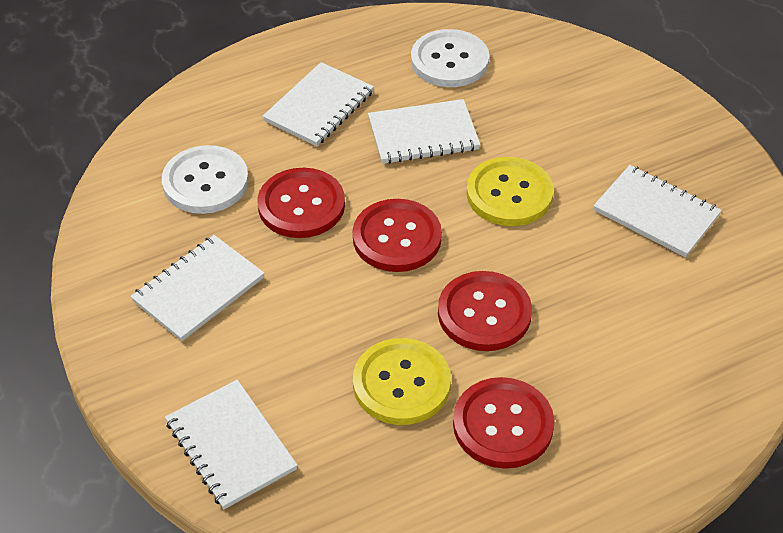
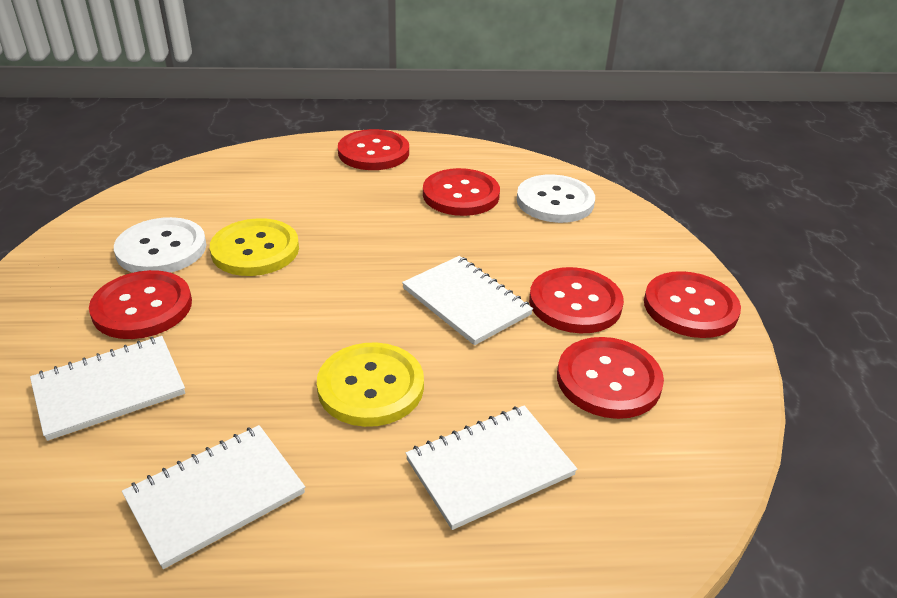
red button: 4 -> 6
white notebook: 5 -> 4

